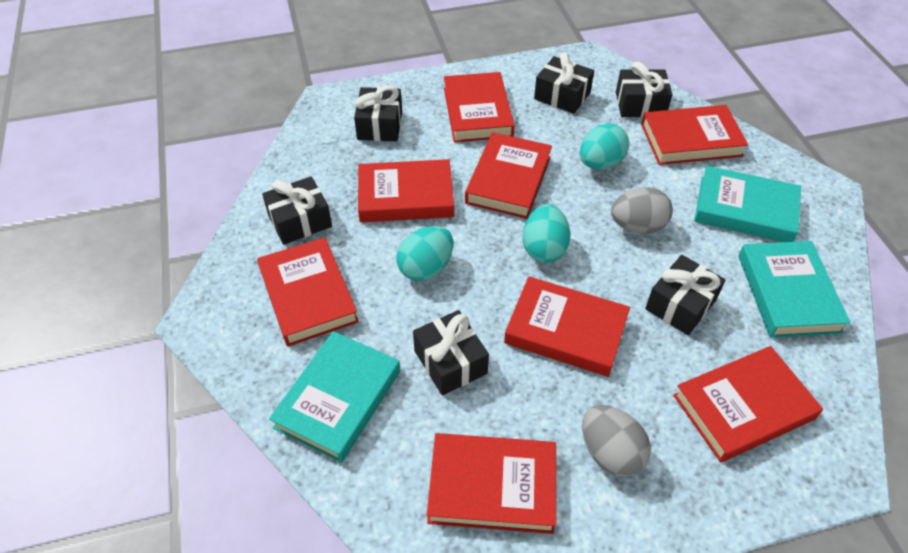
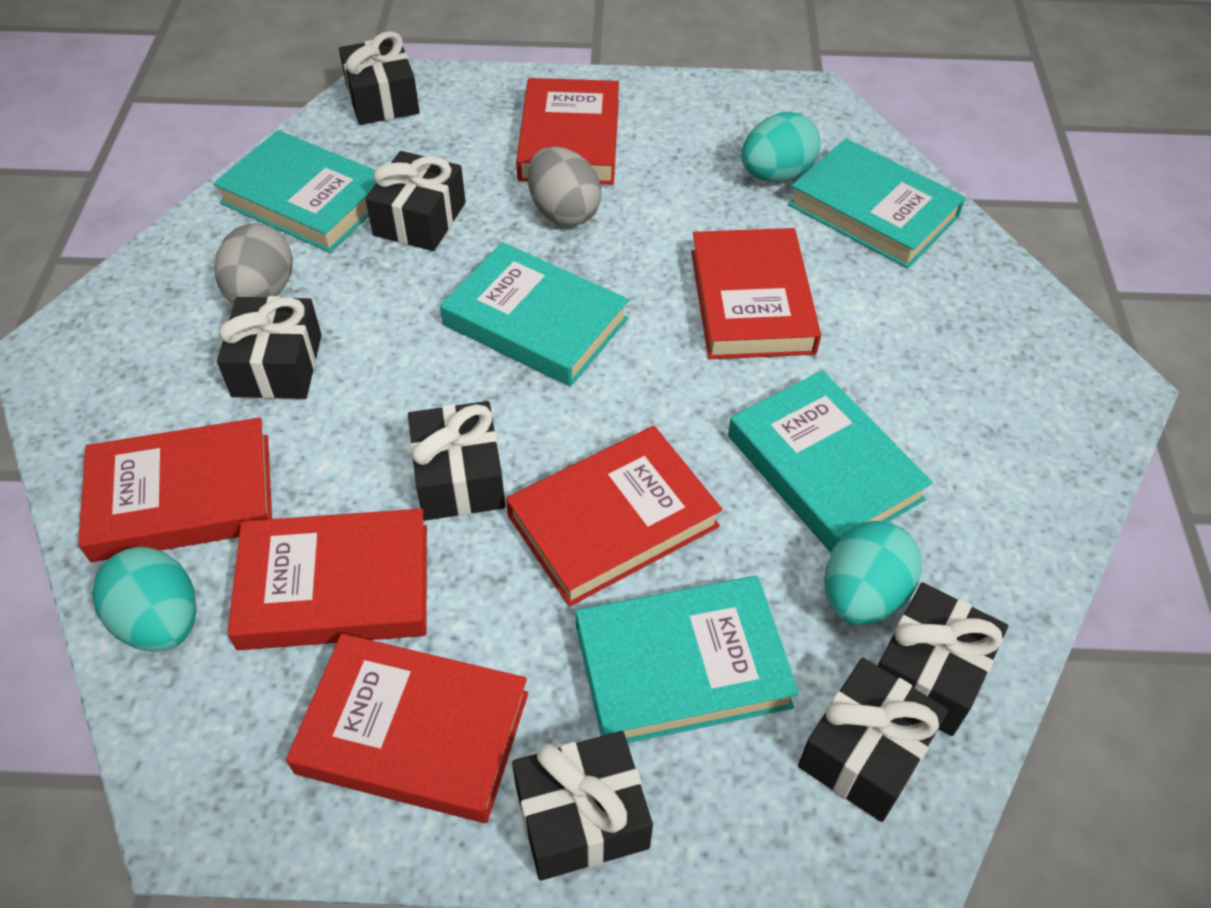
black gift: 6 -> 7
red book: 8 -> 6
turquoise book: 3 -> 5

